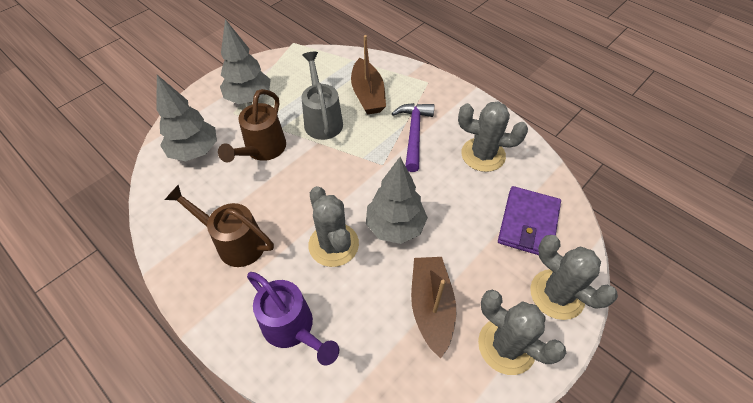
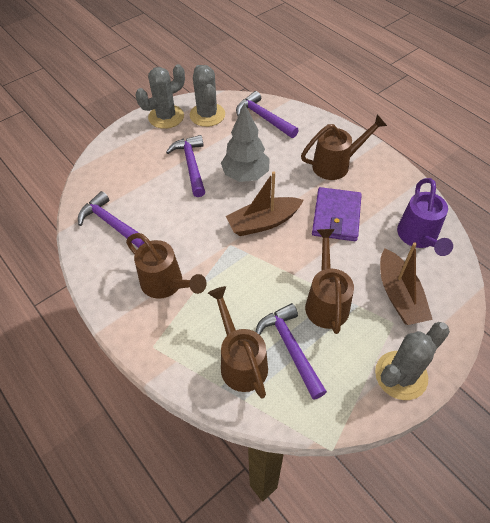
brown watering can: 2 -> 4
grey cactus: 4 -> 3
grey tree: 3 -> 1
grey watering can: 1 -> 0
purple hammer: 1 -> 4

